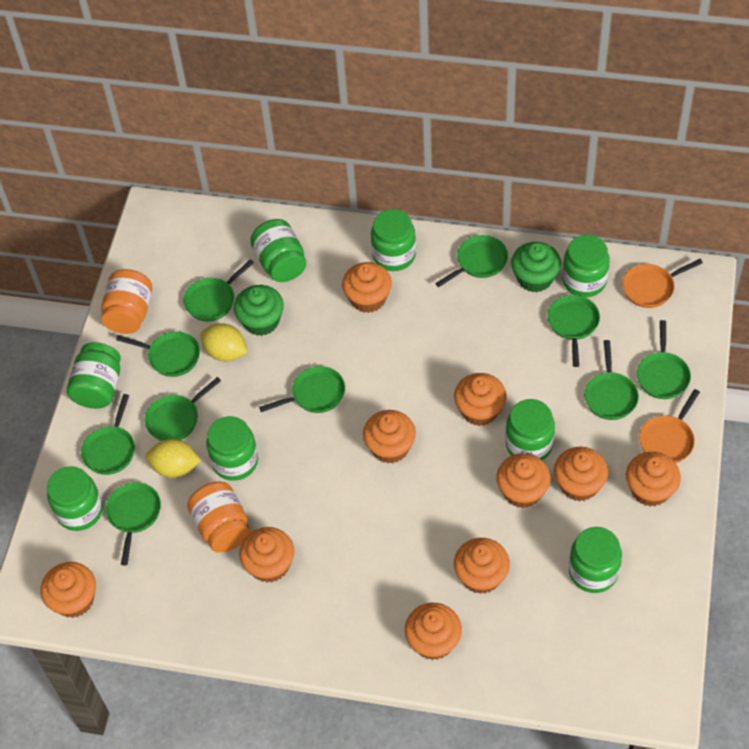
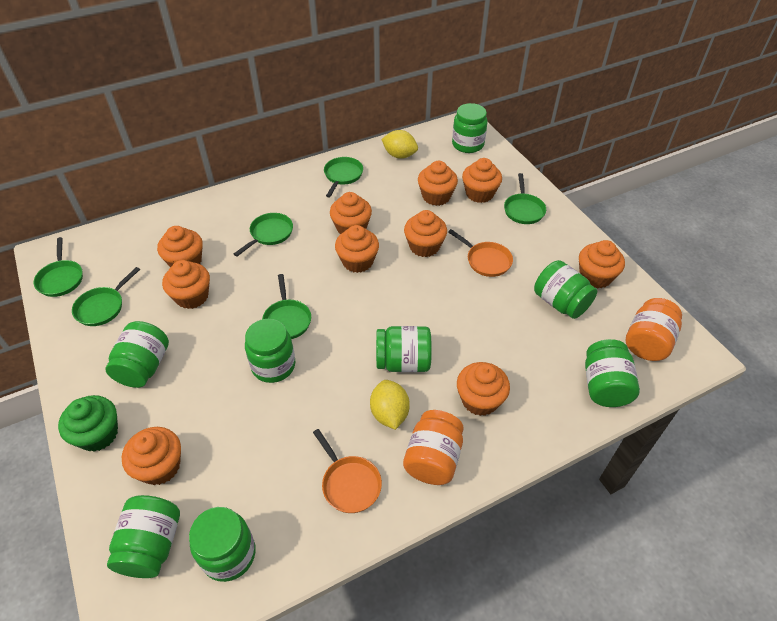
green cupcake: 2 -> 1
green pan: 10 -> 6

